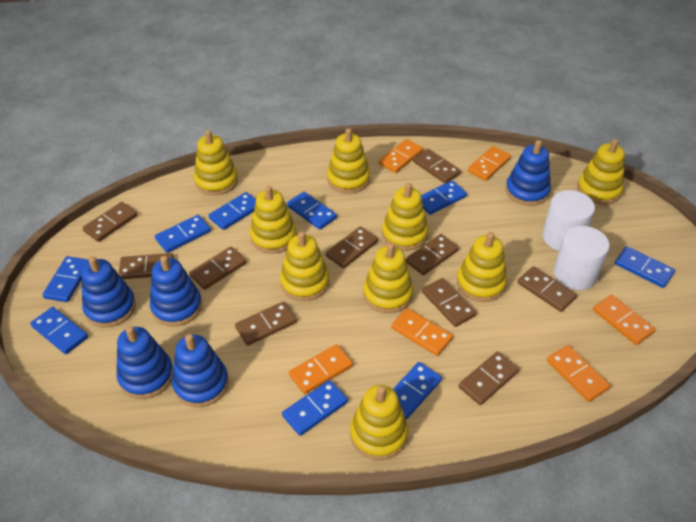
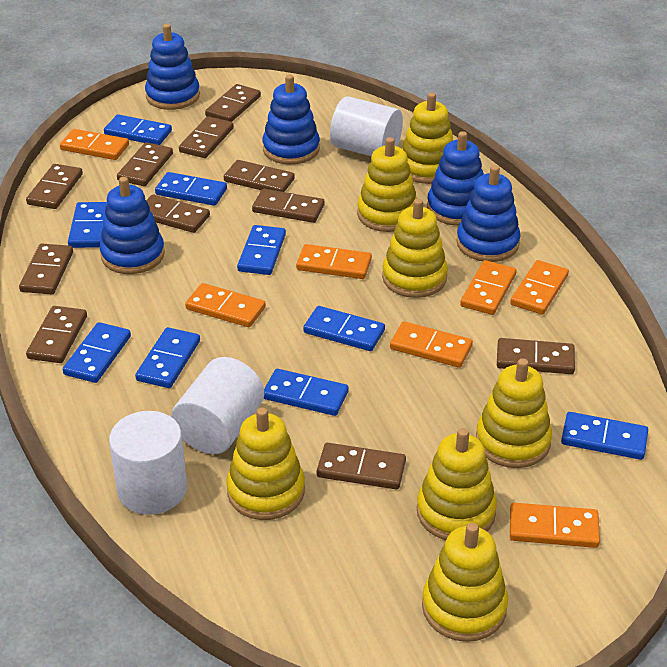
brown domino: 10 -> 11
orange domino: 6 -> 7
white cylinder: 2 -> 3
yellow stacking toy: 9 -> 7

